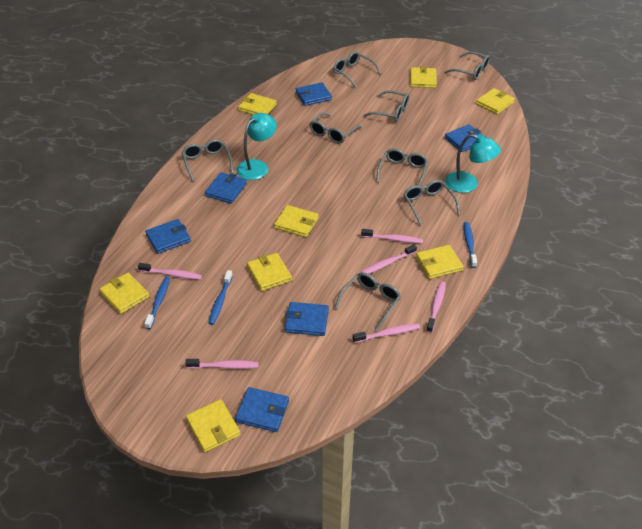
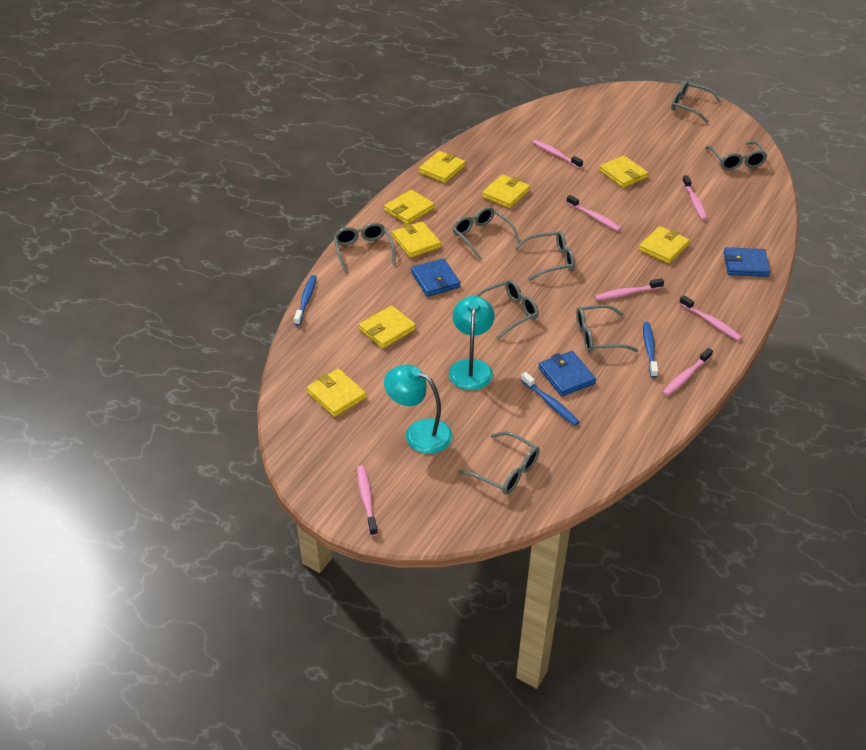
blue wallet: 6 -> 3
pink toothbrush: 6 -> 7

